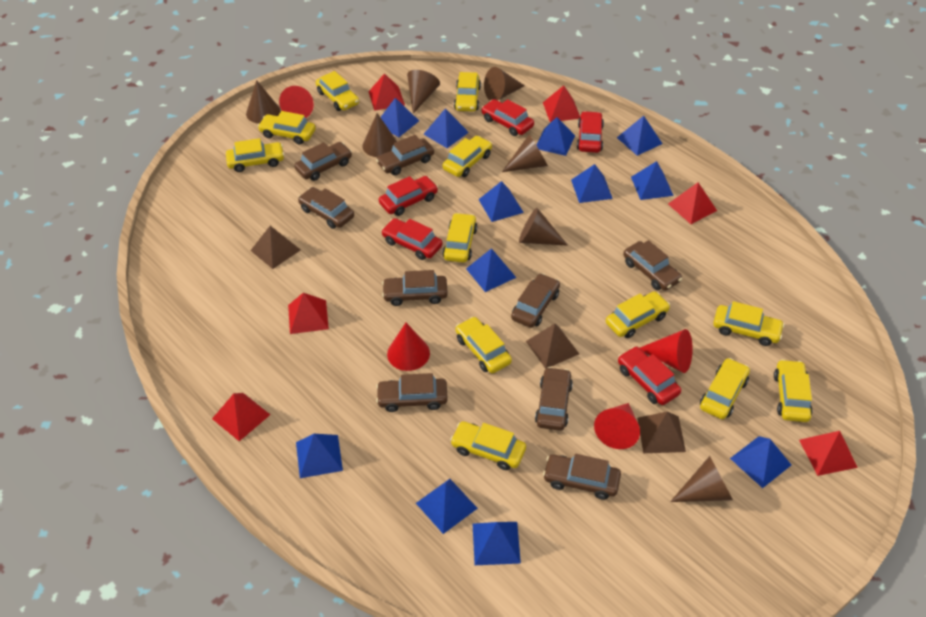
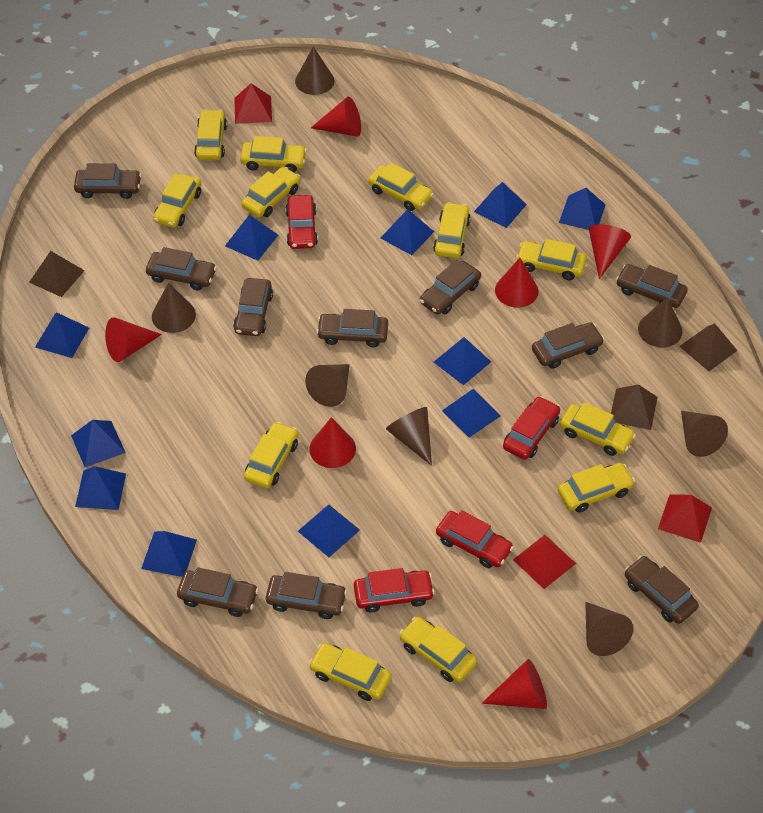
blue pyramid: 12 -> 11
brown car: 9 -> 10
red car: 5 -> 4
red cone: 4 -> 6
red pyramid: 6 -> 3

